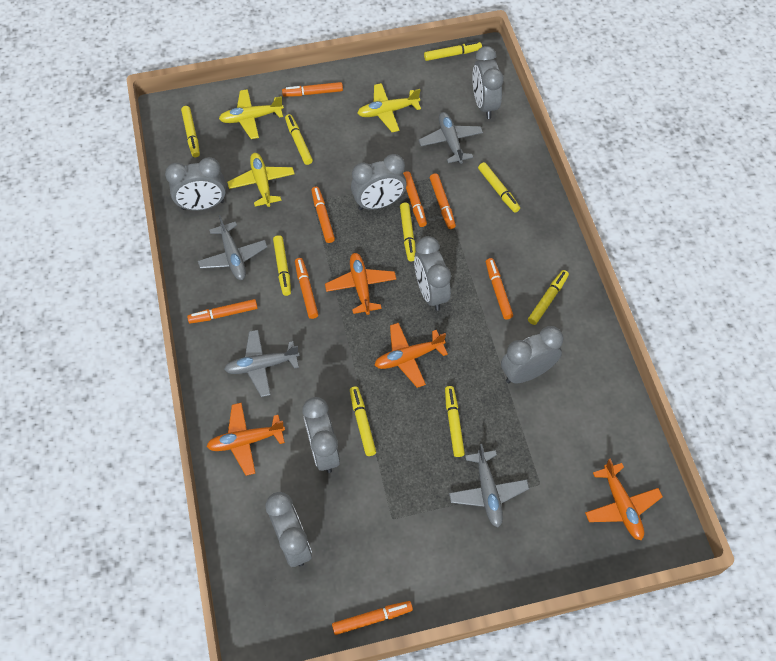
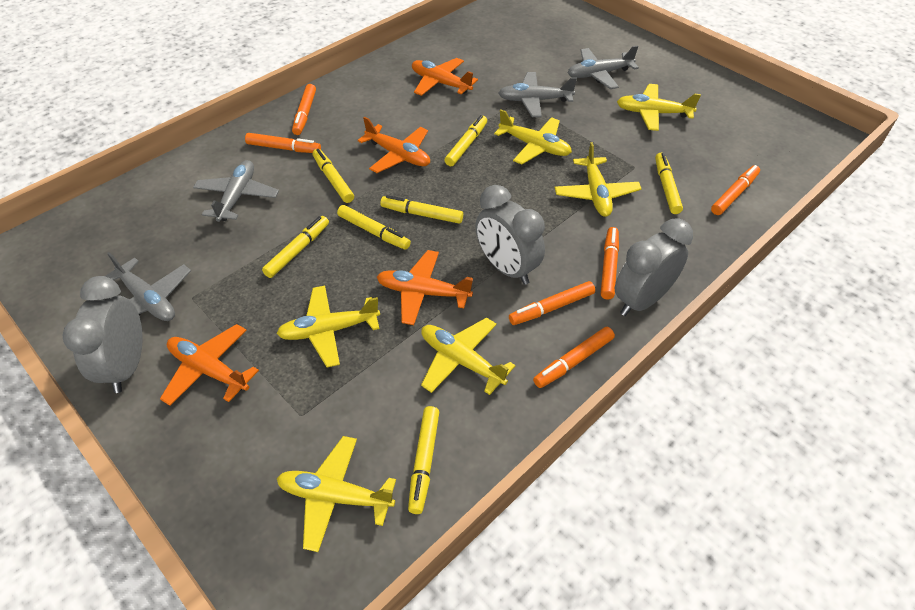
grey clock: 7 -> 3
orange marker: 8 -> 6
yellow marker: 9 -> 7
yellow plane: 3 -> 6

